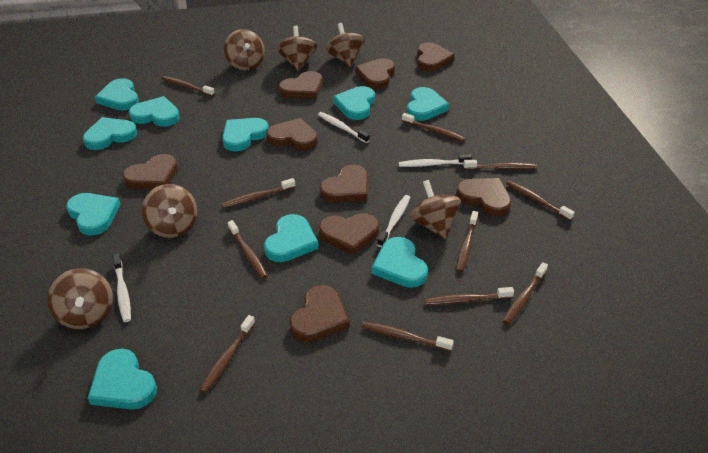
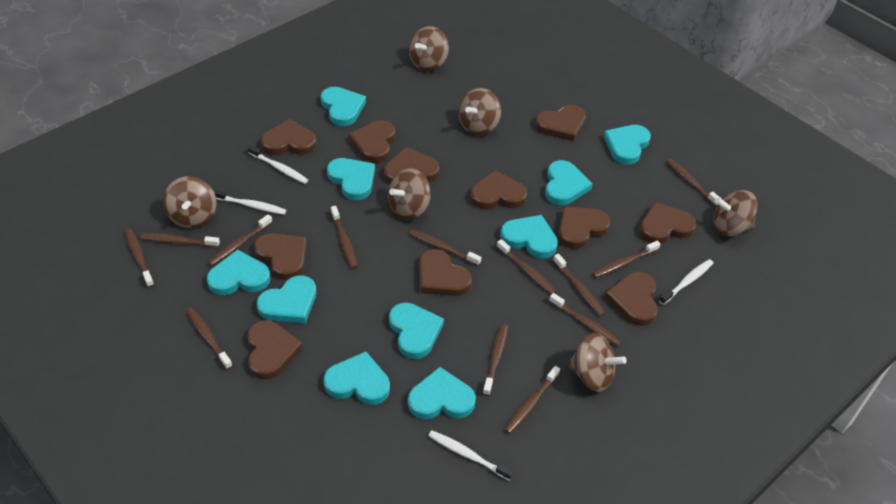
brown heart: 9 -> 11
brown toothbrush: 11 -> 13

